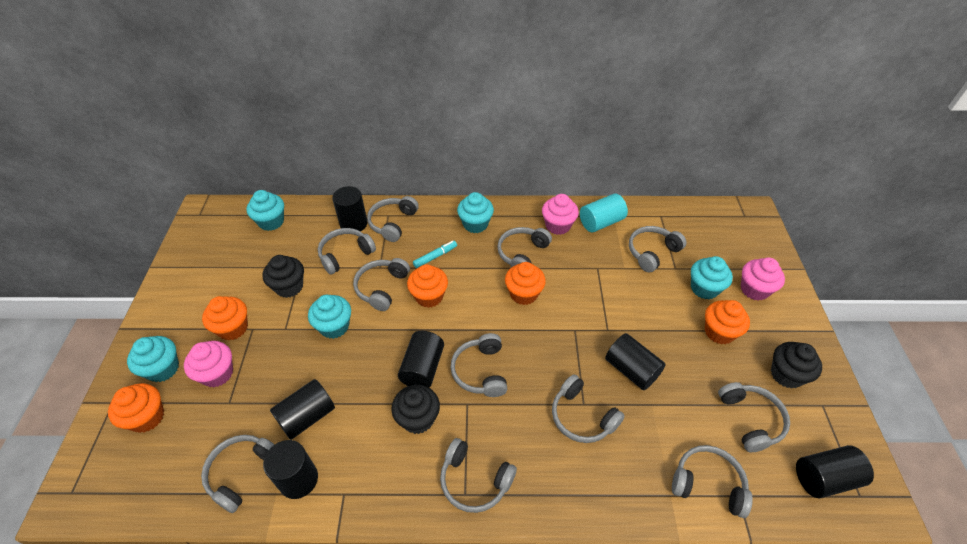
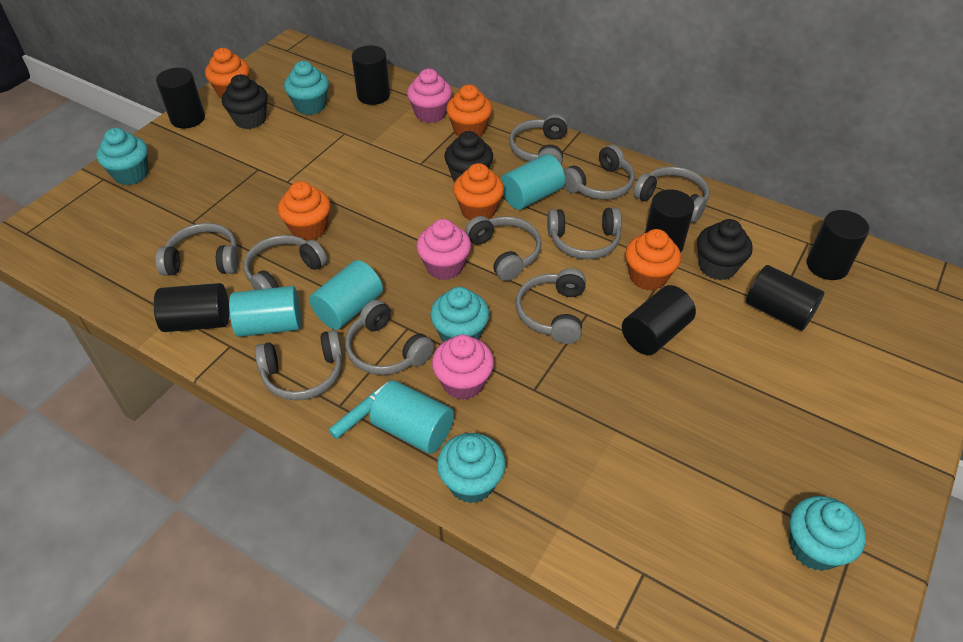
black cylinder: 6 -> 7
grey headphones: 11 -> 10
turquoise cylinder: 1 -> 4

